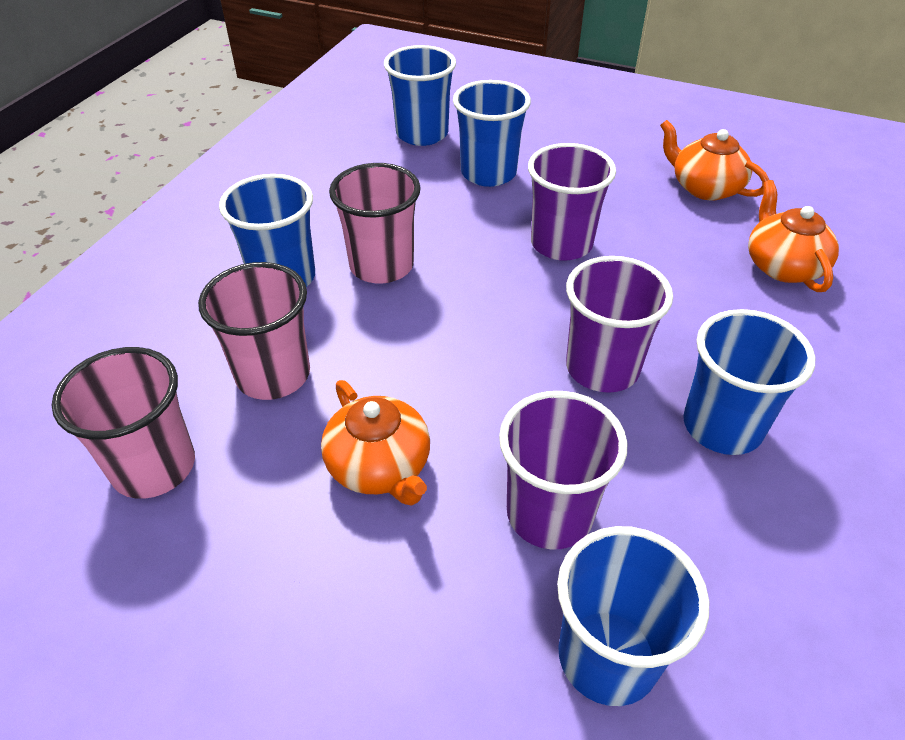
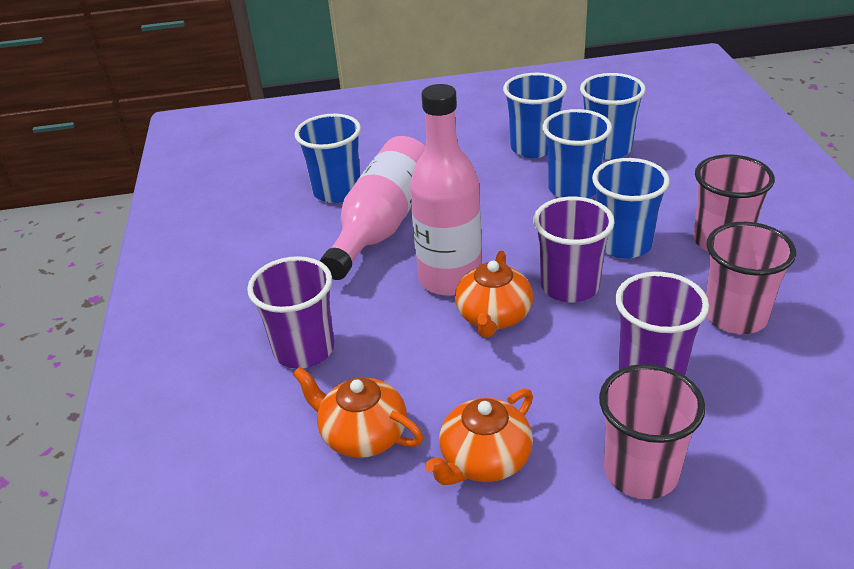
pink bottle: 0 -> 2

